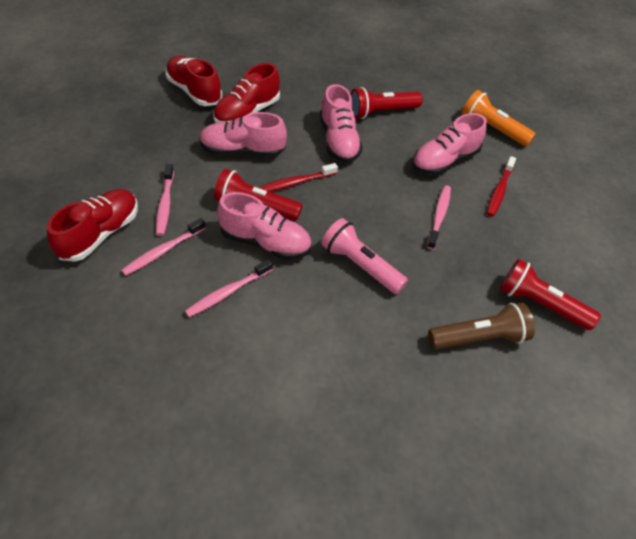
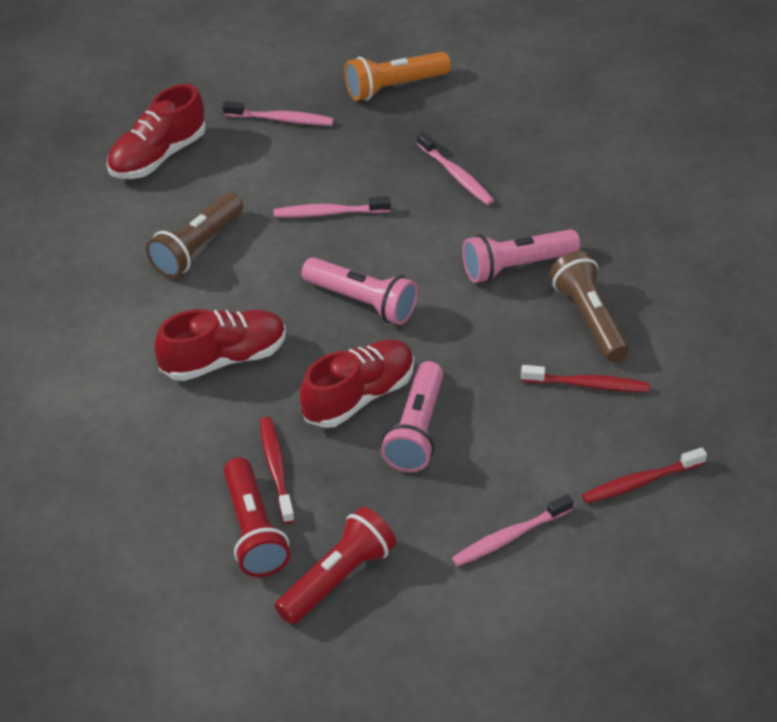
brown flashlight: 1 -> 2
pink flashlight: 1 -> 3
pink shoe: 4 -> 0
red flashlight: 3 -> 2
red toothbrush: 2 -> 3

